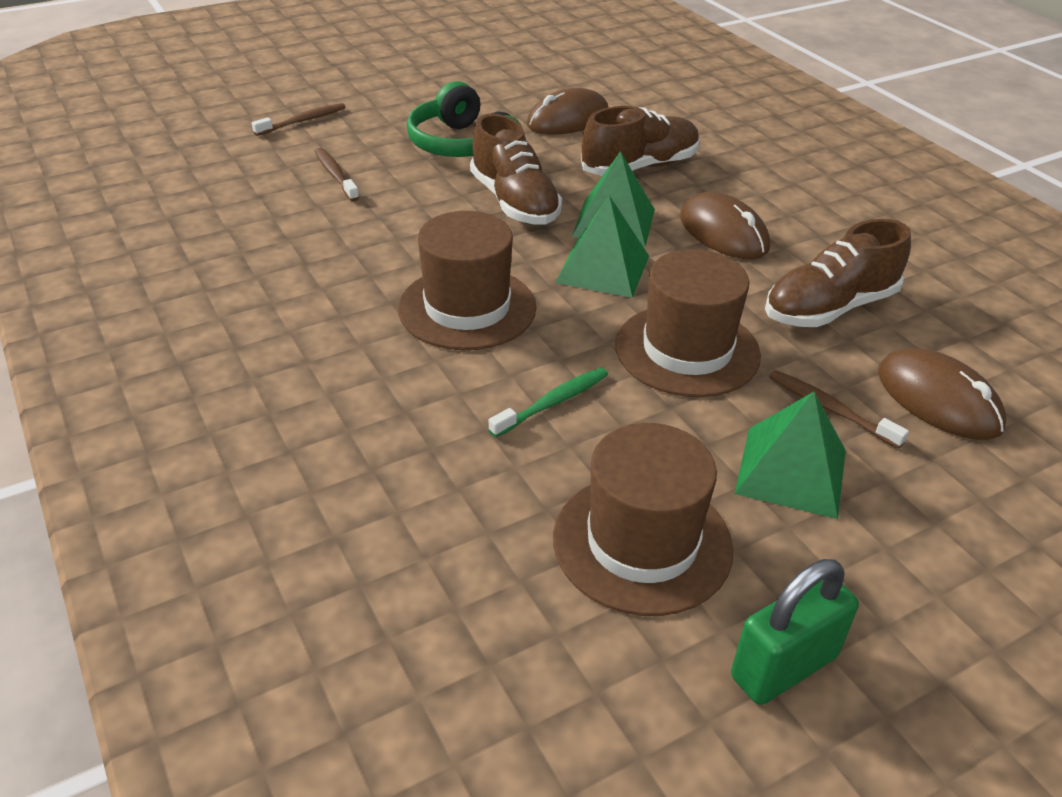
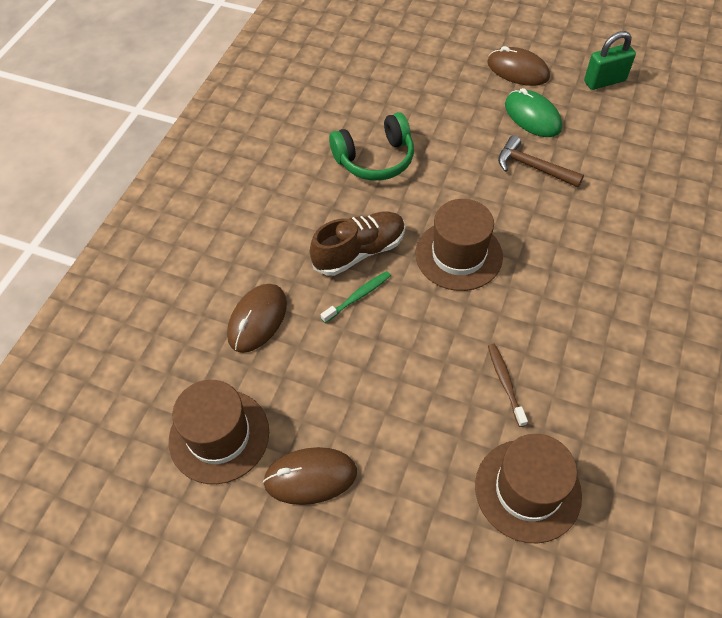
brown hammer: 0 -> 1
brown shoe: 3 -> 1
brown toothbrush: 3 -> 1
green mouse: 0 -> 1
green pyramid: 3 -> 0

